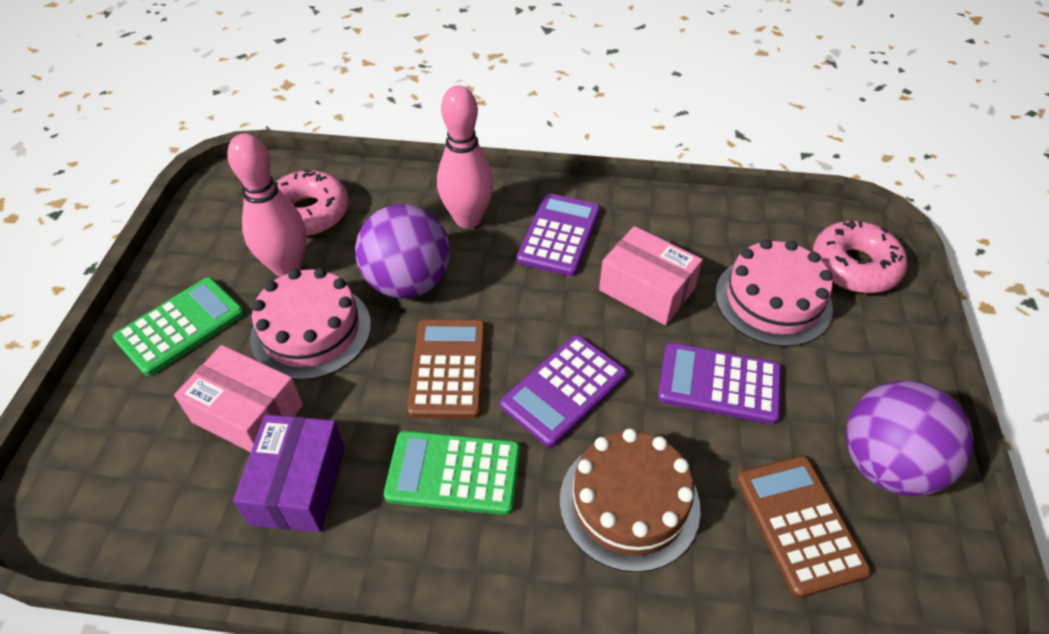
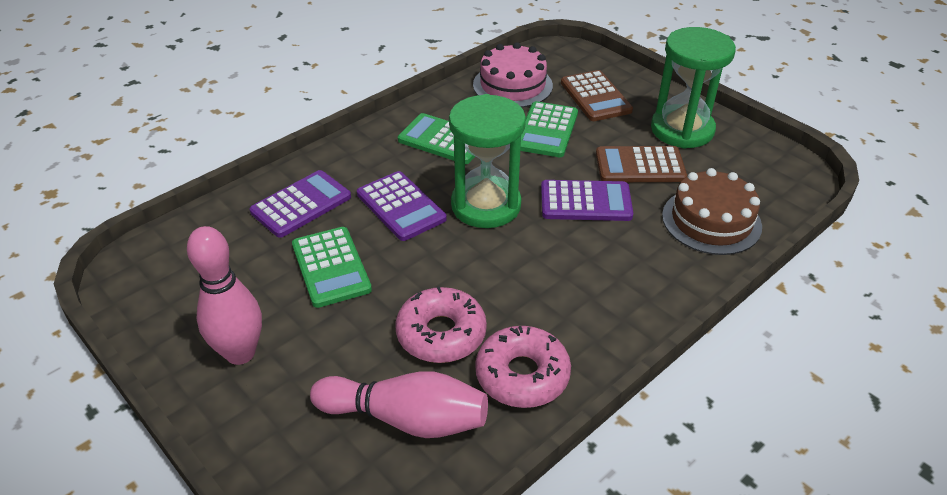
green calculator: 2 -> 3
green hourglass: 0 -> 2
pink box: 2 -> 0
pink cake: 2 -> 1
purple ball: 2 -> 0
purple box: 1 -> 0

